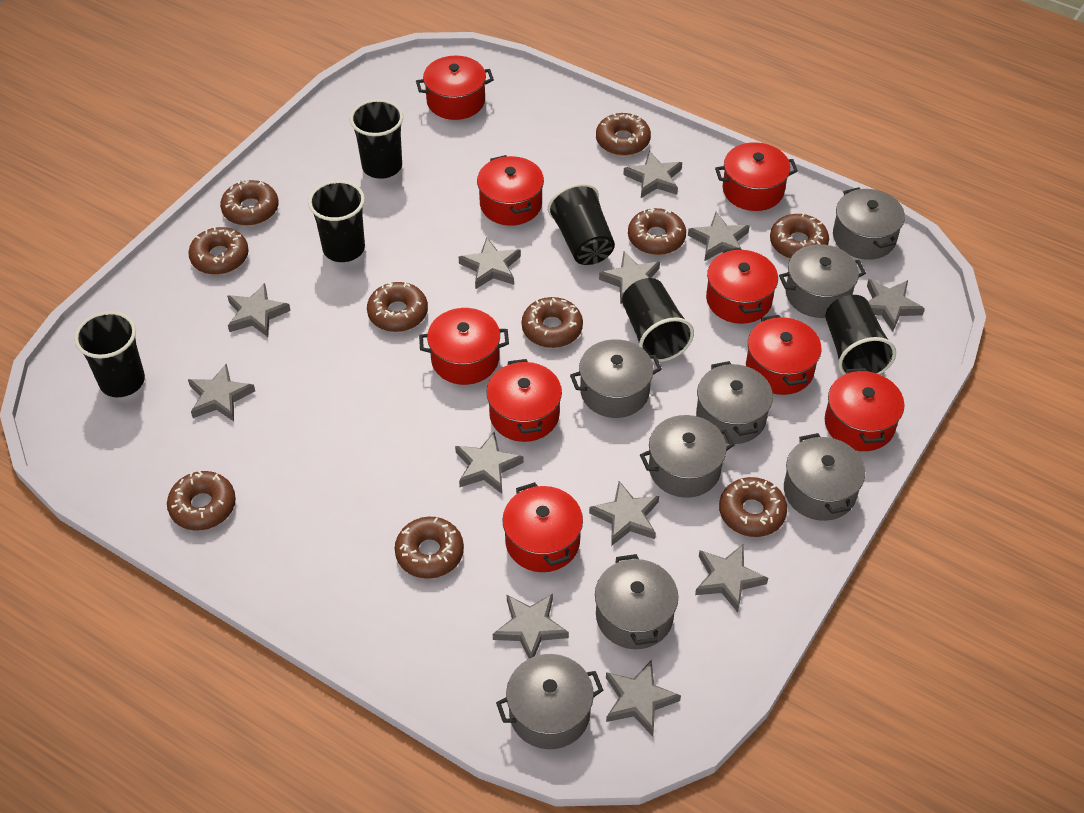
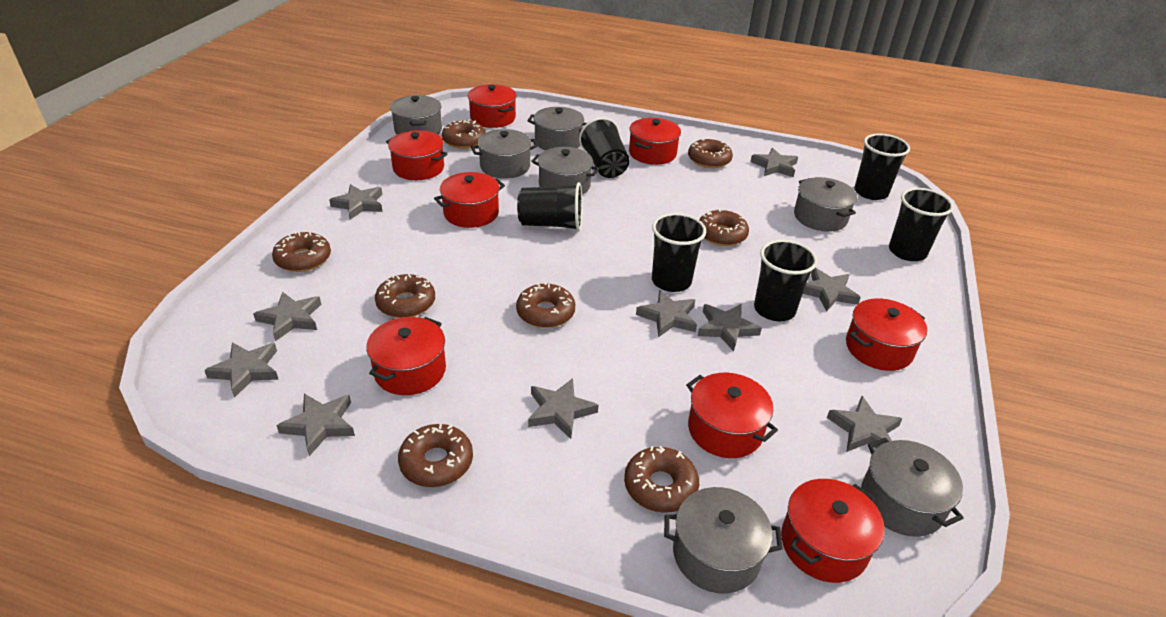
brown donut: 10 -> 8
grey pot: 8 -> 7
grey star: 12 -> 10
red pot: 9 -> 8

